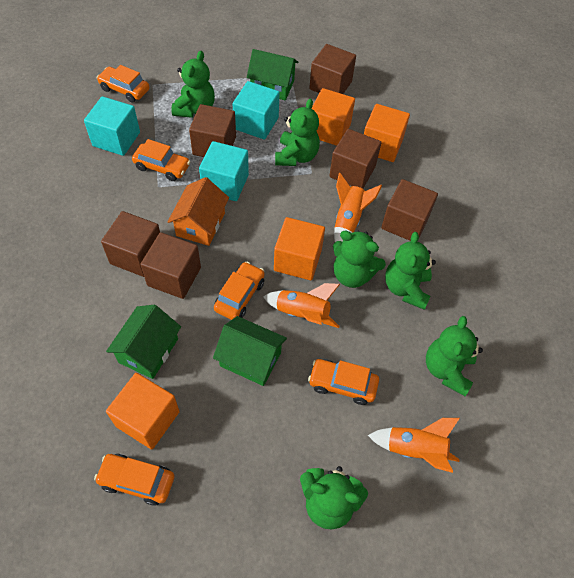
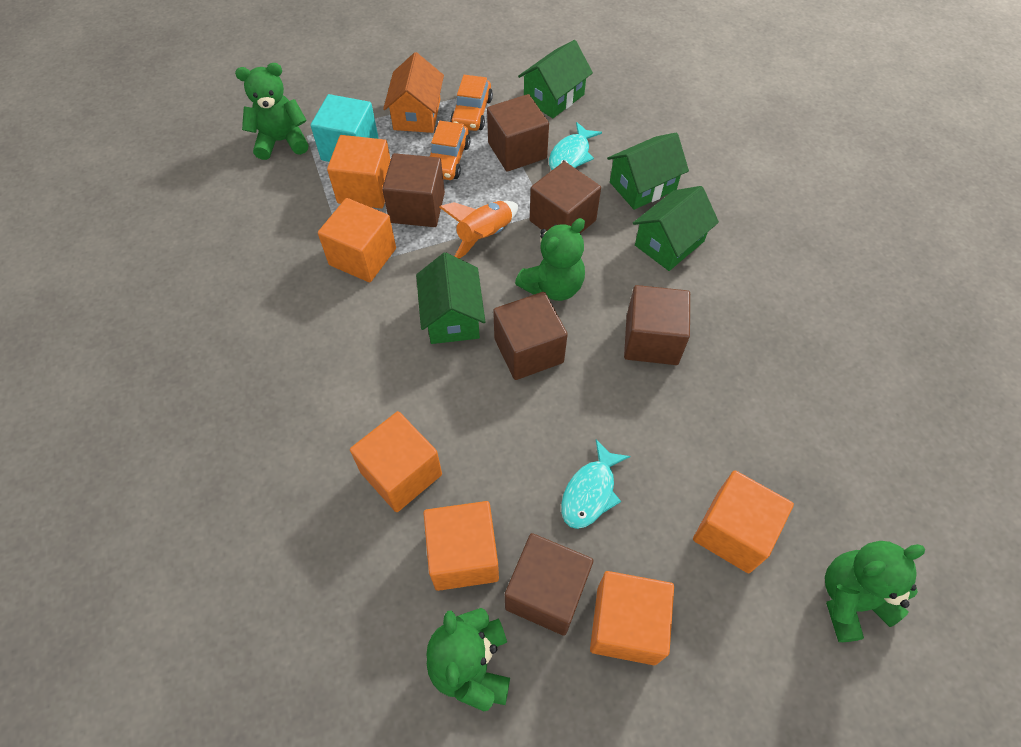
green house: 3 -> 4
green teddy bear: 6 -> 4
orange car: 5 -> 2
orange cube: 4 -> 6
orange rocket: 3 -> 1
turquoise cube: 3 -> 1
turquoise fish: 0 -> 2

